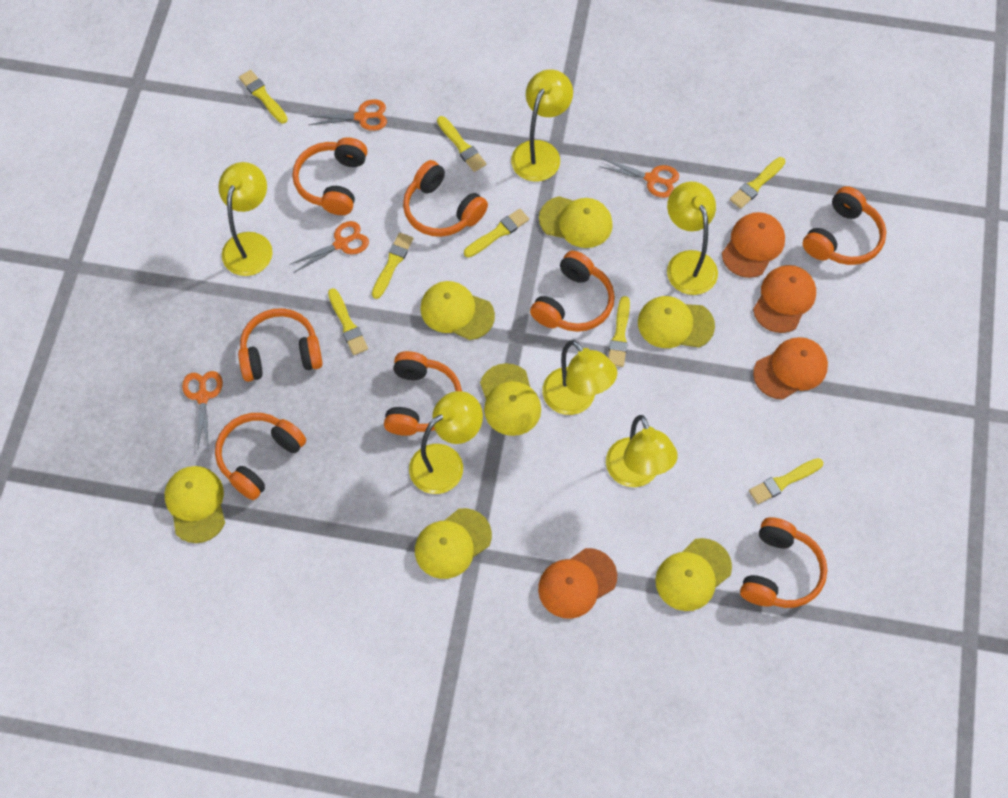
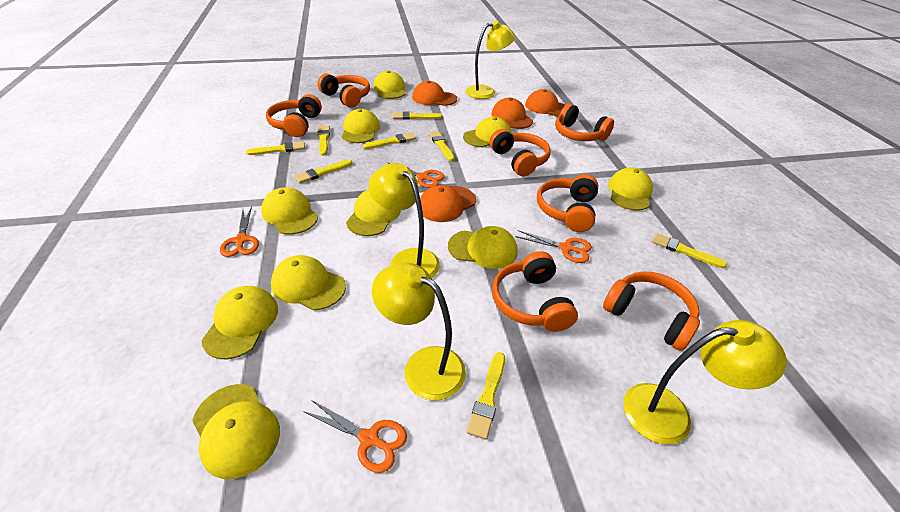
orange headphones: 8 -> 7
yellow cap: 7 -> 10
yellow lamp: 6 -> 4

